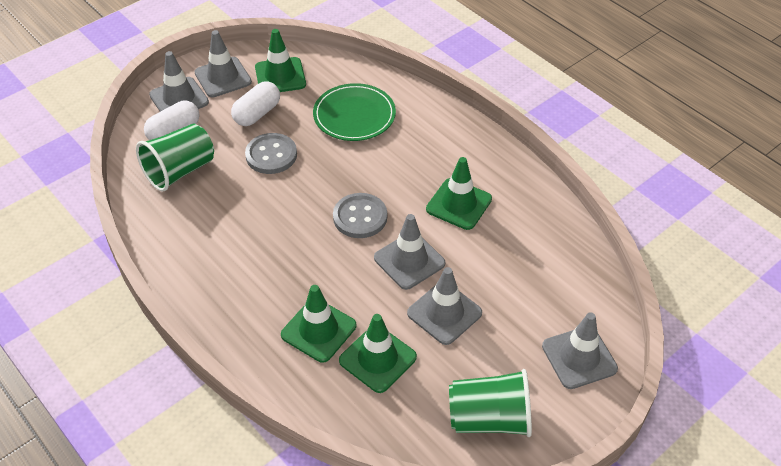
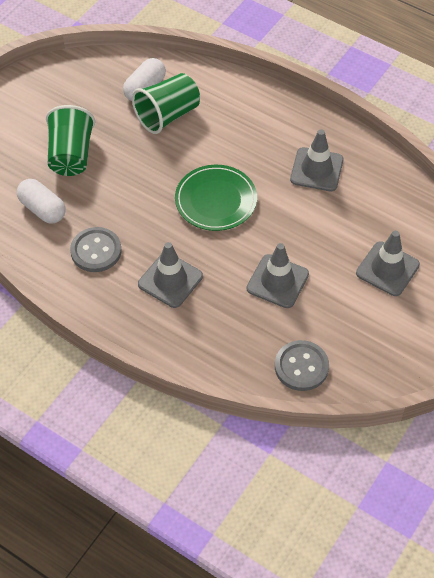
green traffic cone: 4 -> 0
grey traffic cone: 5 -> 4

